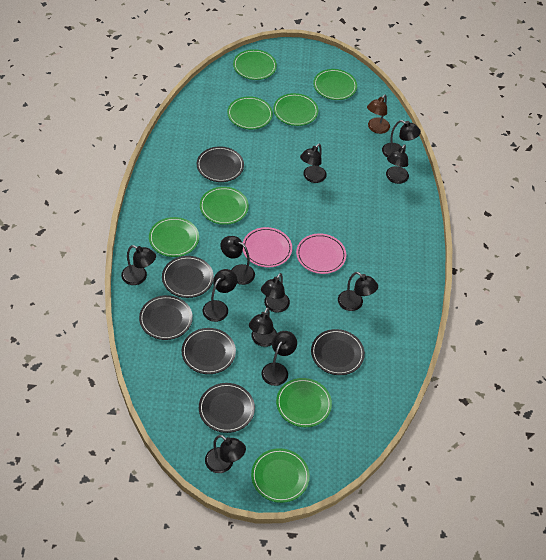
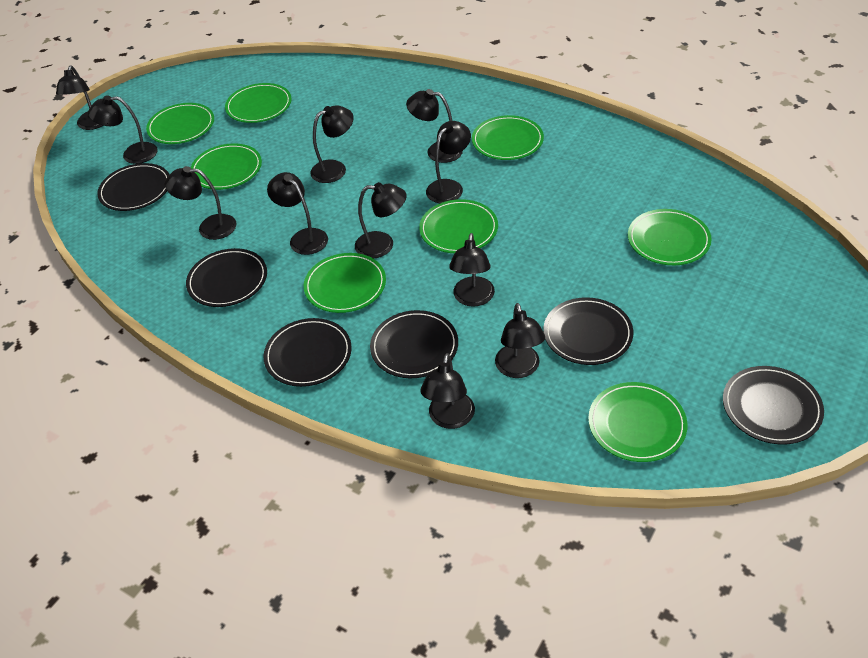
brown lamp: 1 -> 0
pink plate: 2 -> 0

